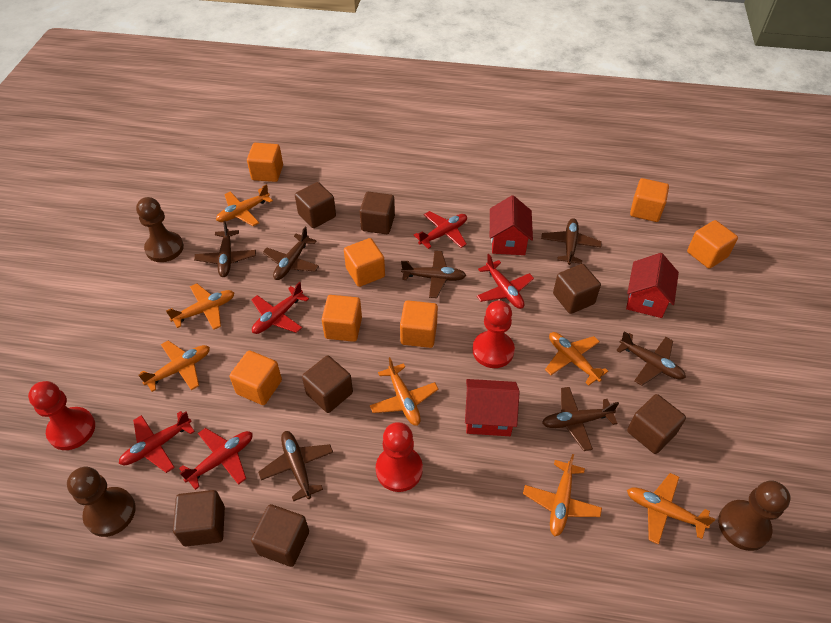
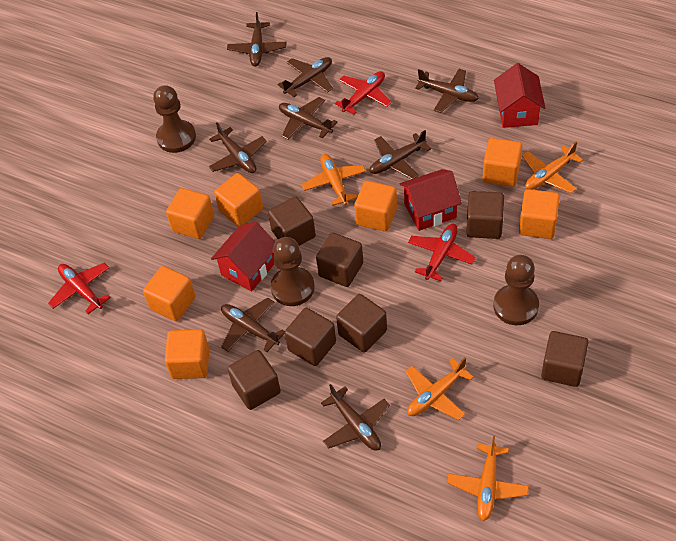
brown plane: 7 -> 8
orange plane: 7 -> 4
red pawn: 3 -> 0
red plane: 5 -> 3

